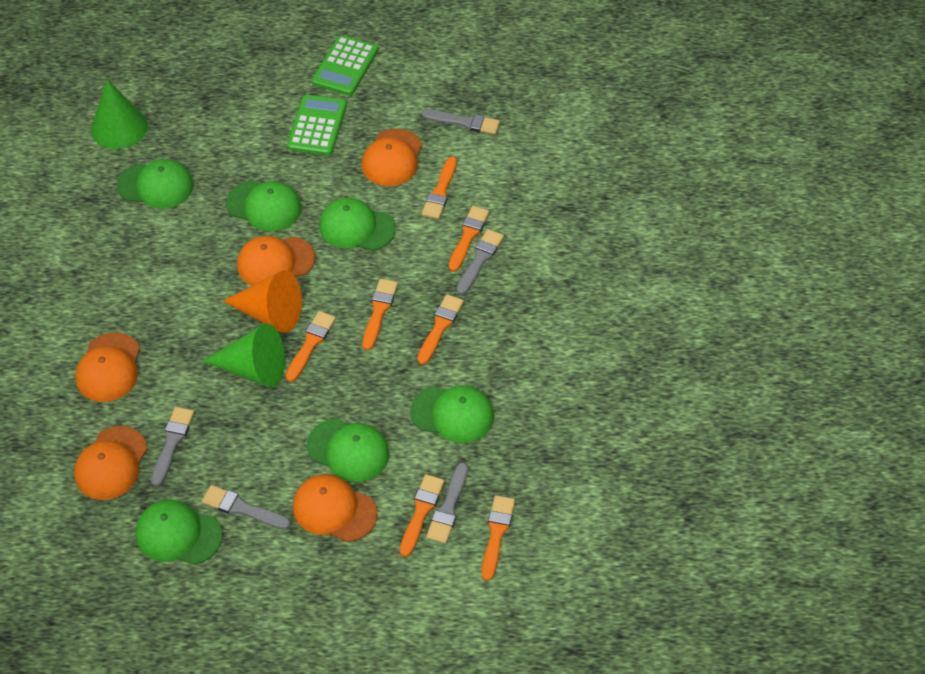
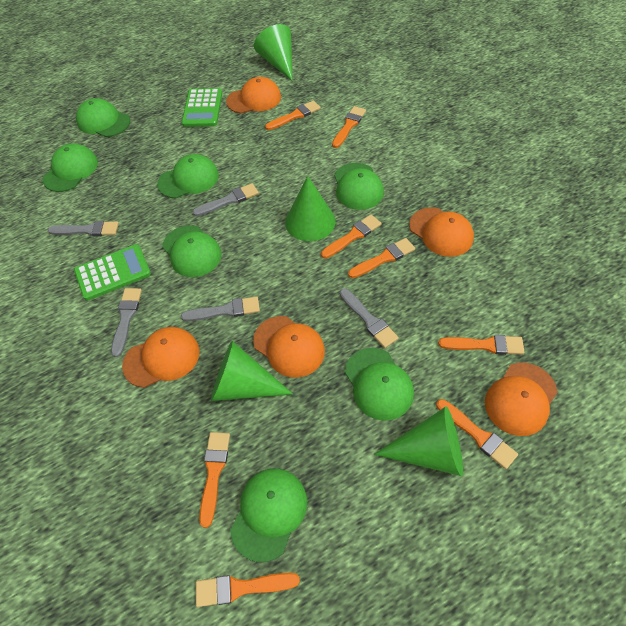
green cap: 6 -> 7
green cone: 2 -> 4
orange brush: 7 -> 8
orange cone: 1 -> 0

